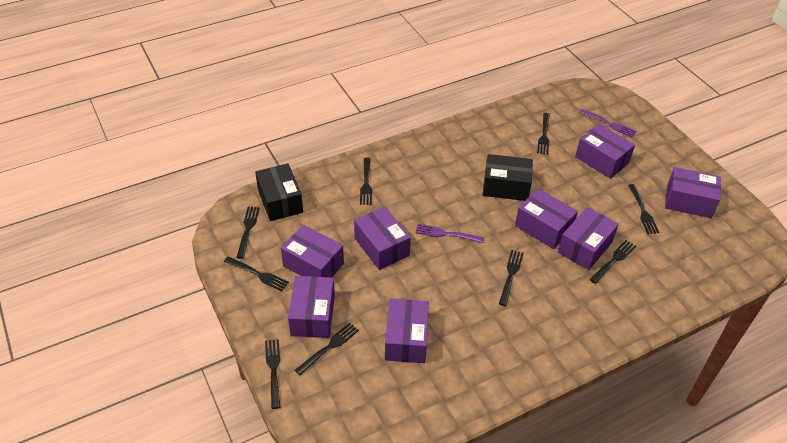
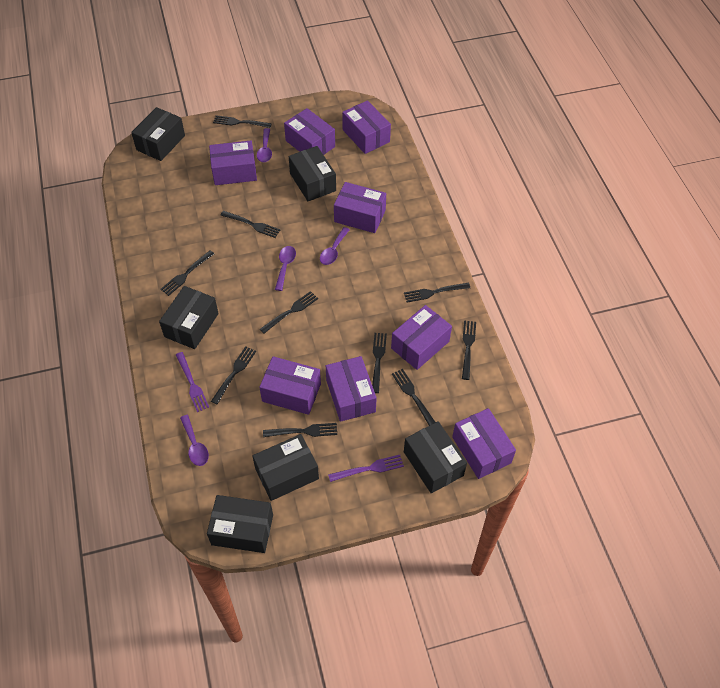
black box: 2 -> 6
black fork: 9 -> 10
purple spoon: 0 -> 4

